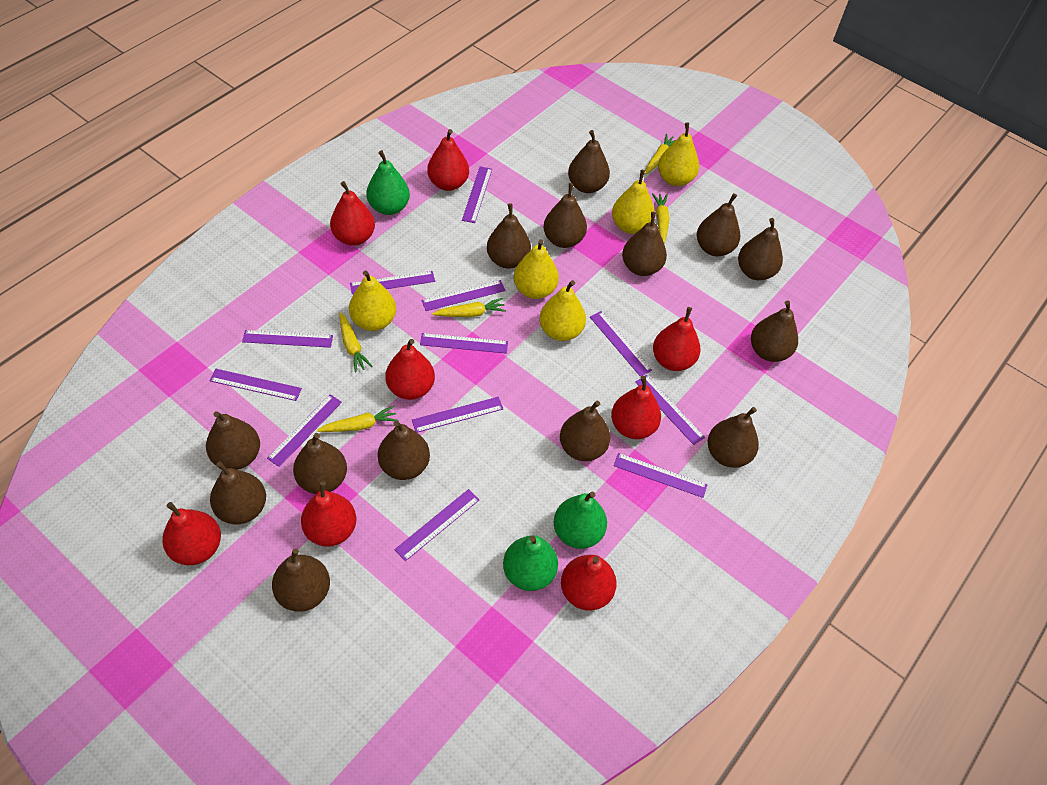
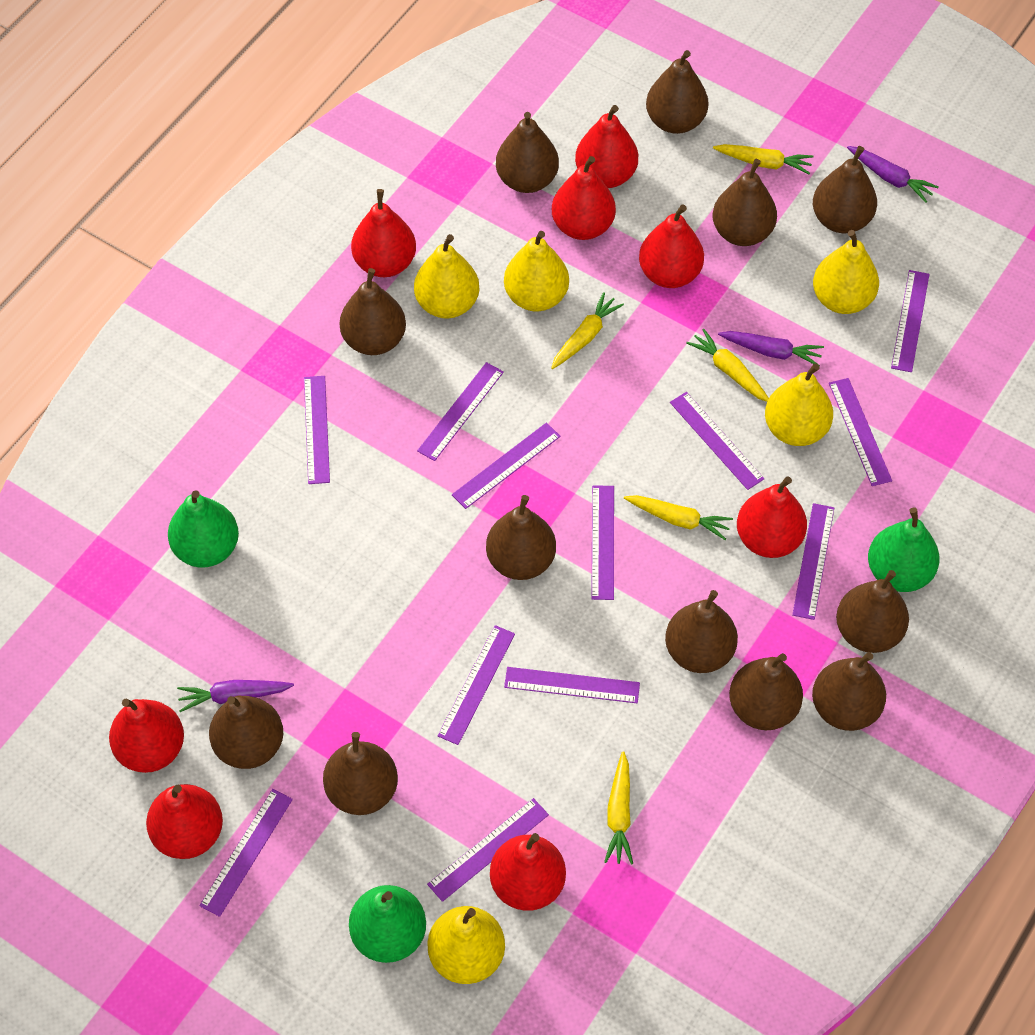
brown pear: 14 -> 12
purple carrot: 0 -> 3

